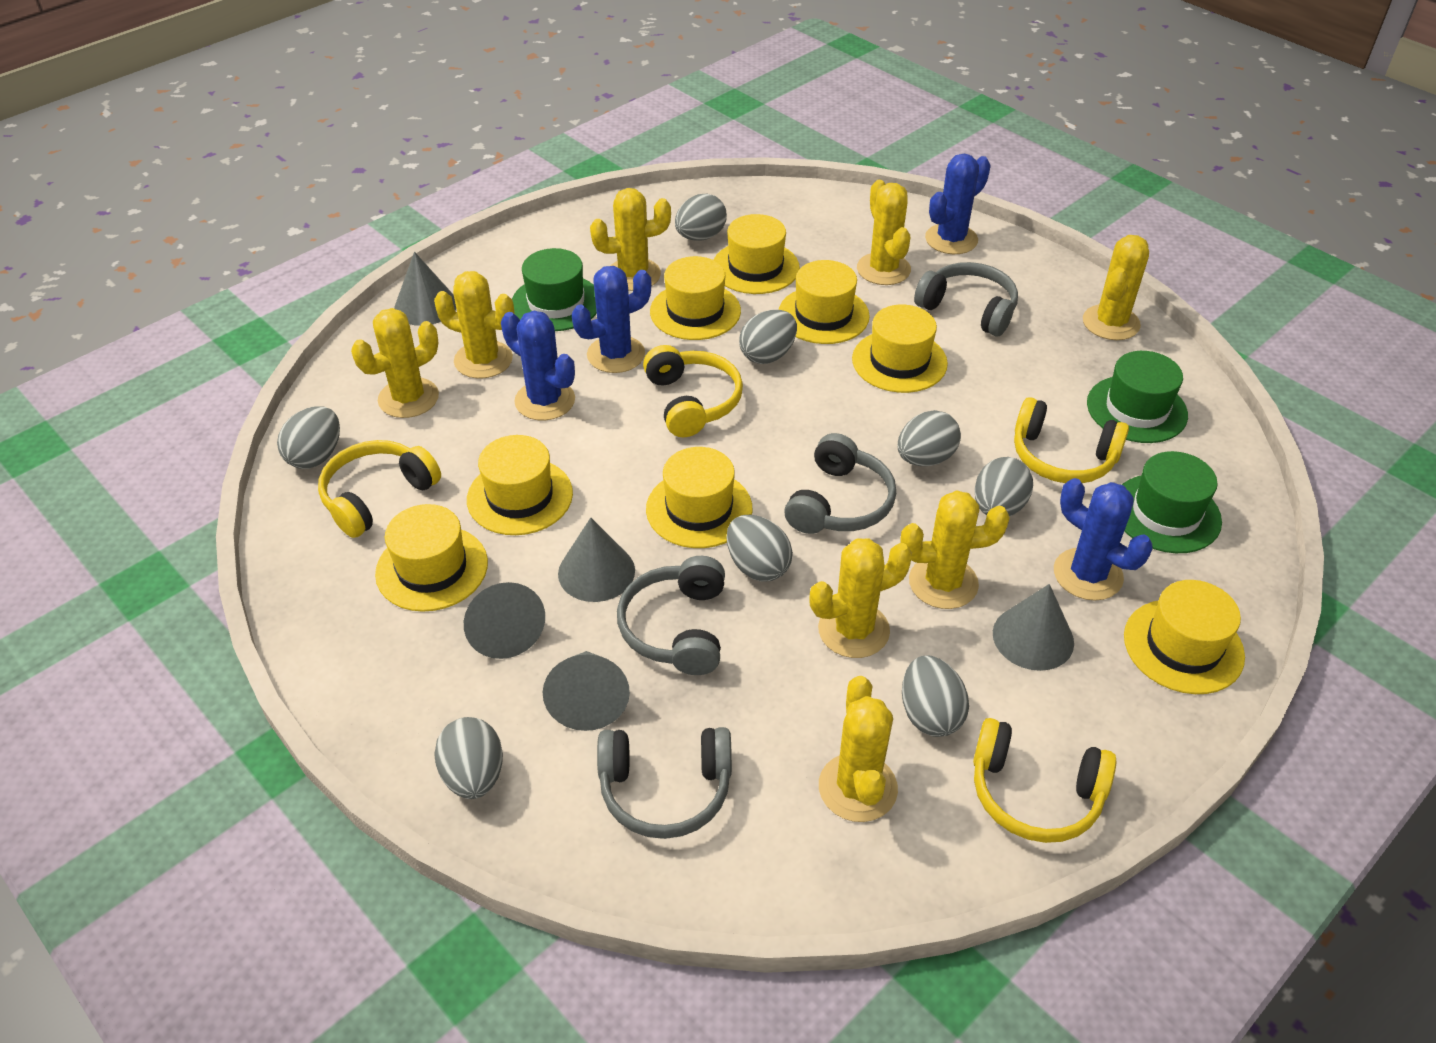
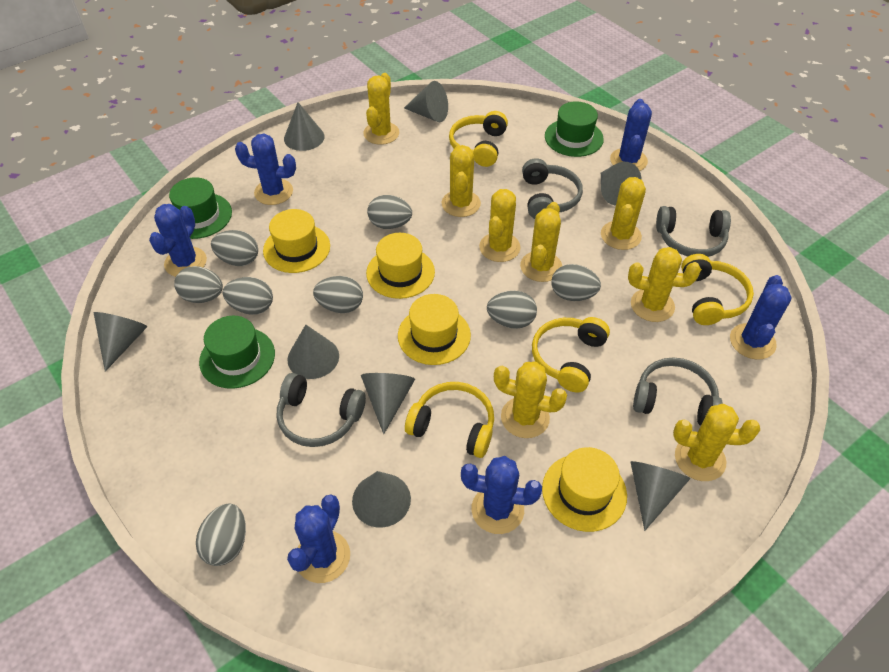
blue cactus: 4 -> 6
grey cone: 5 -> 8
yellow hat: 8 -> 4

